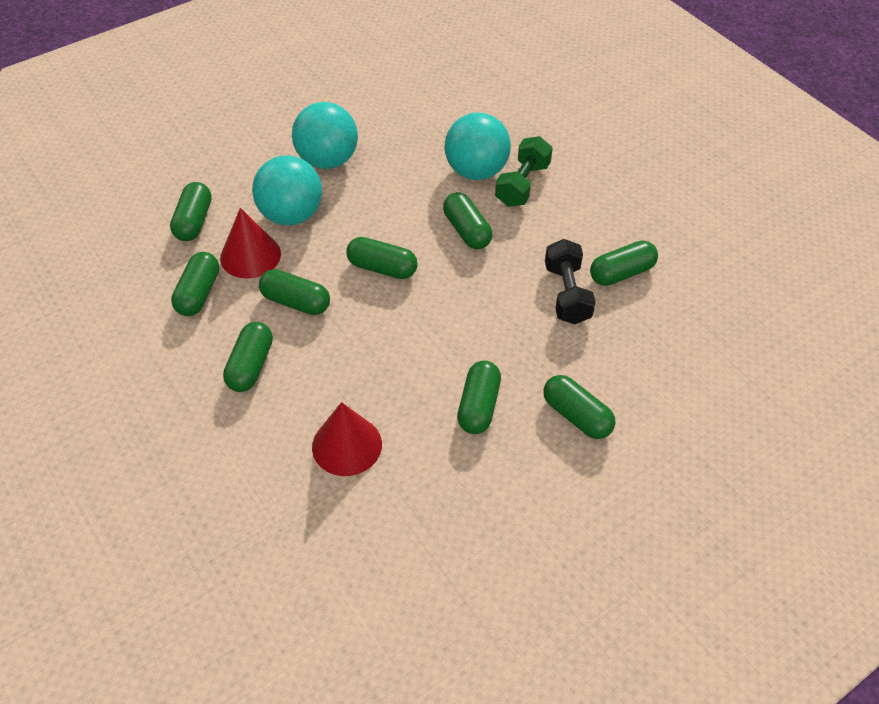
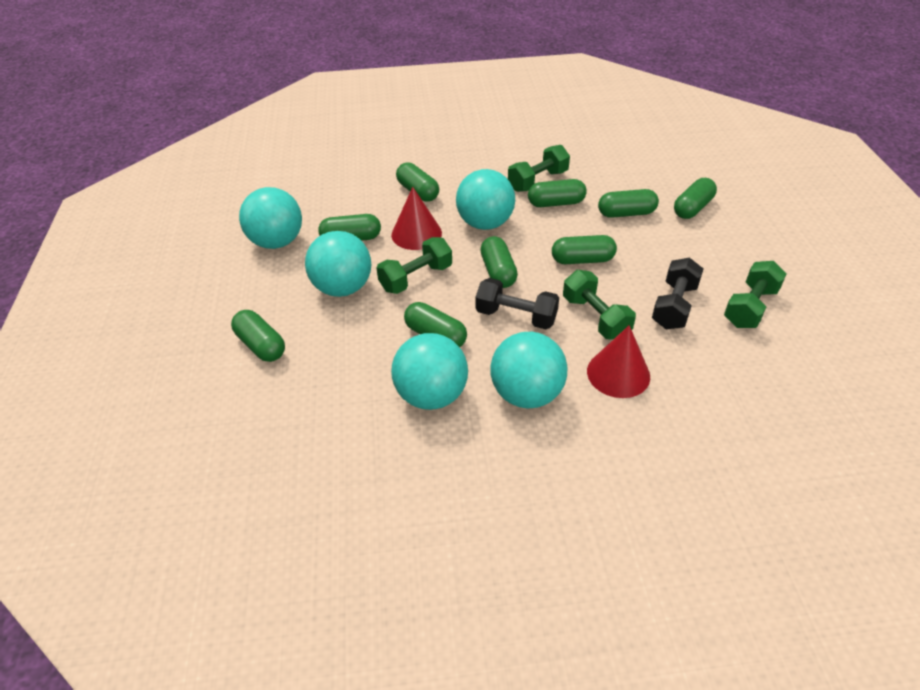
black dumbbell: 1 -> 2
green dumbbell: 1 -> 4
turquoise ball: 3 -> 5

